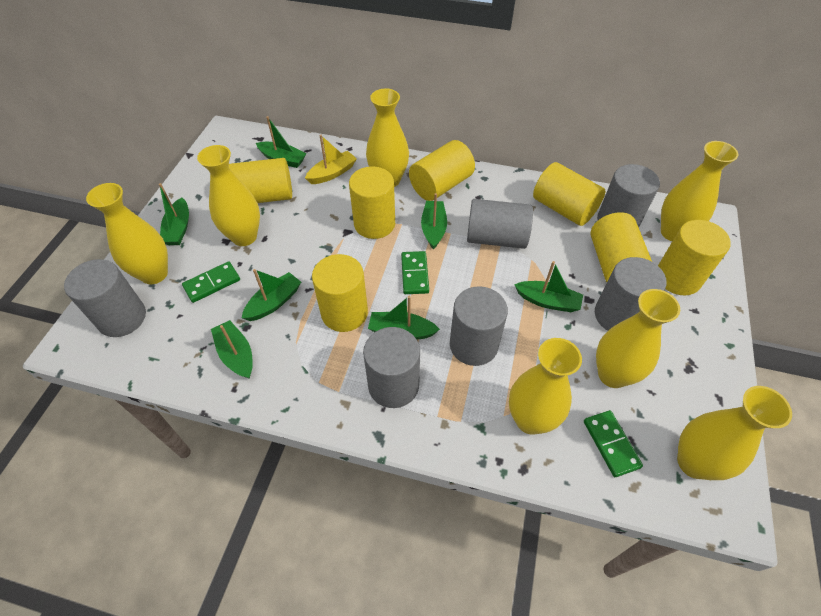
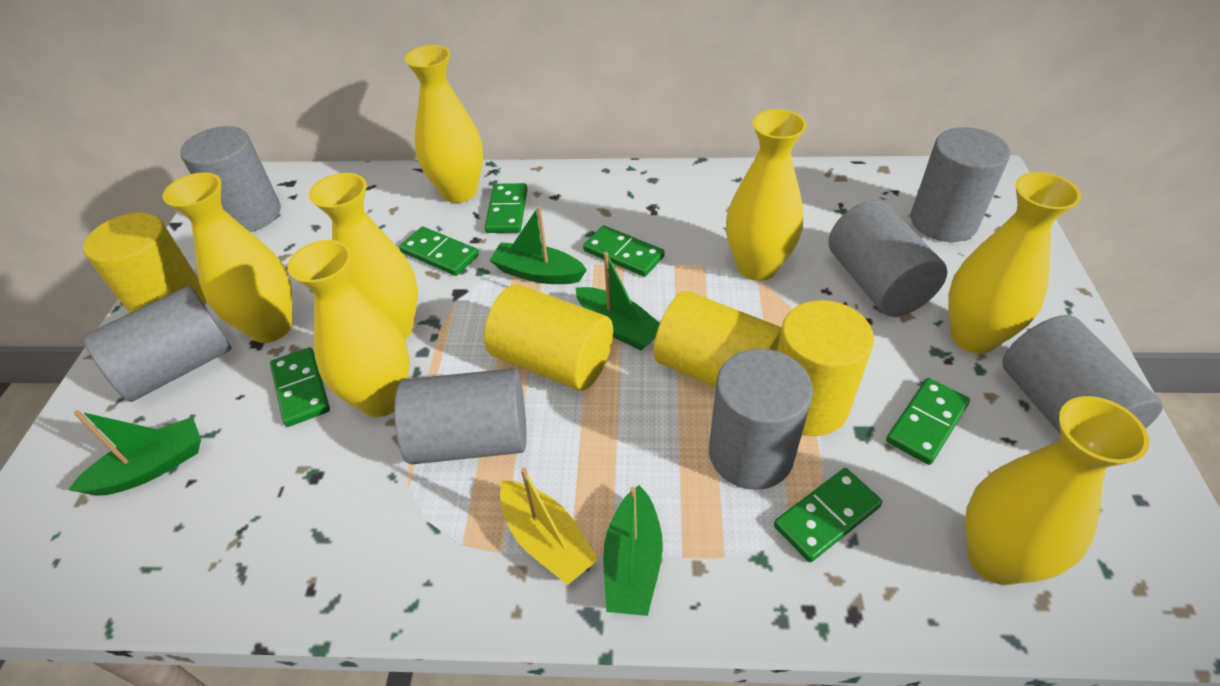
green boat: 7 -> 4
green domino: 3 -> 6
grey cylinder: 6 -> 7
yellow cylinder: 7 -> 4

